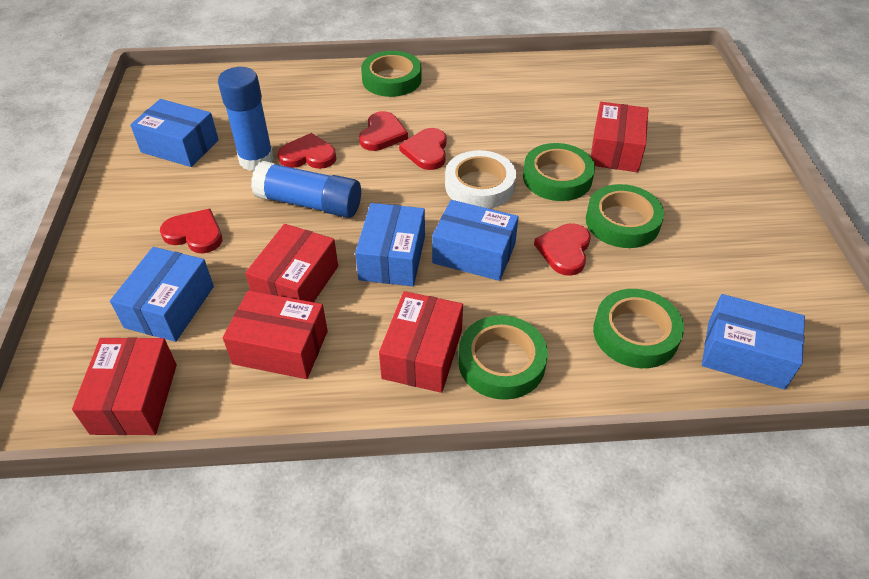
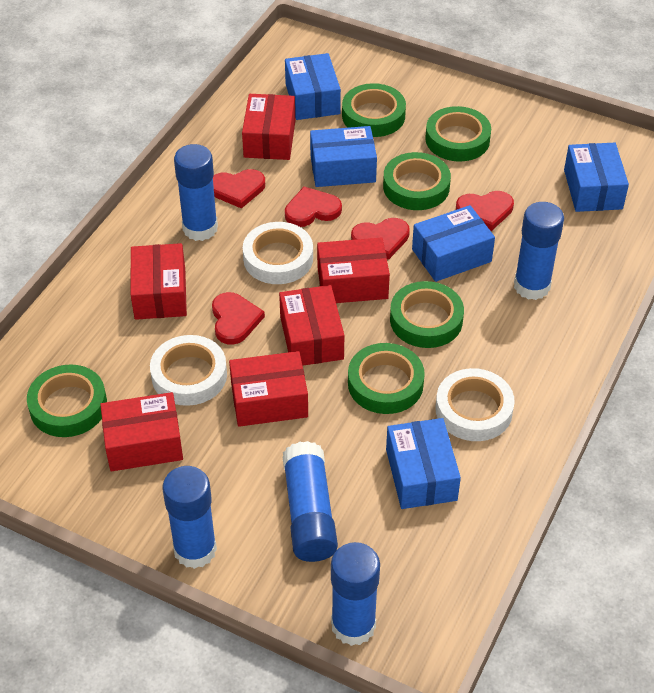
blue glue stick: 2 -> 5
green tape: 5 -> 6
red box: 5 -> 6
white tape: 1 -> 3

